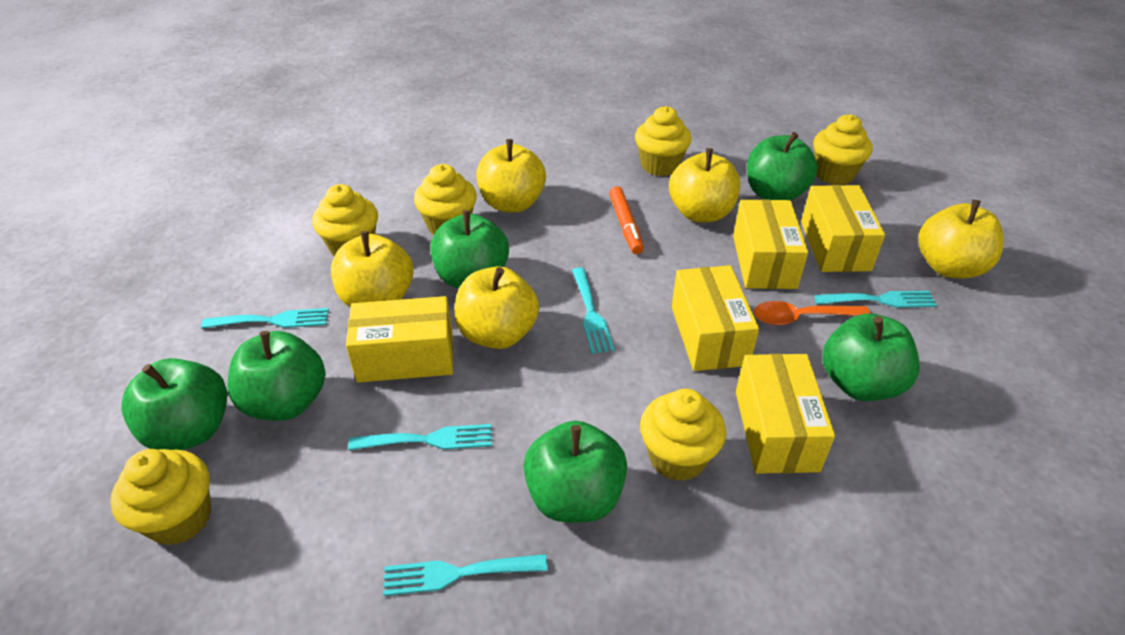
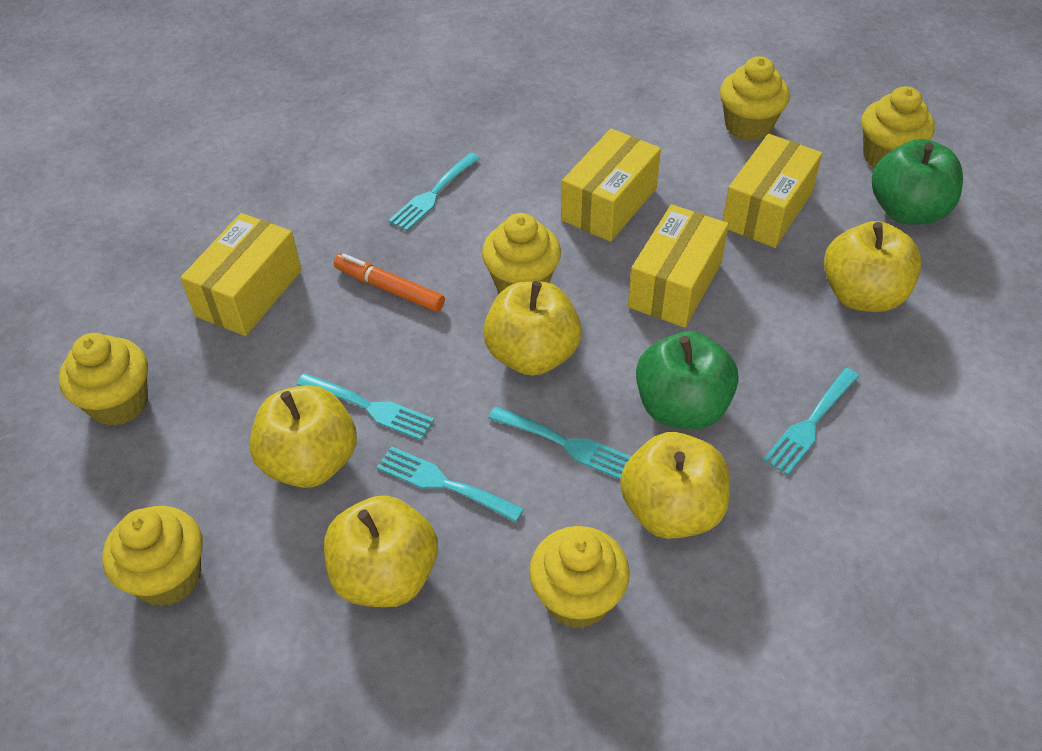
green apple: 6 -> 2
orange spoon: 1 -> 0
yellow box: 5 -> 4

